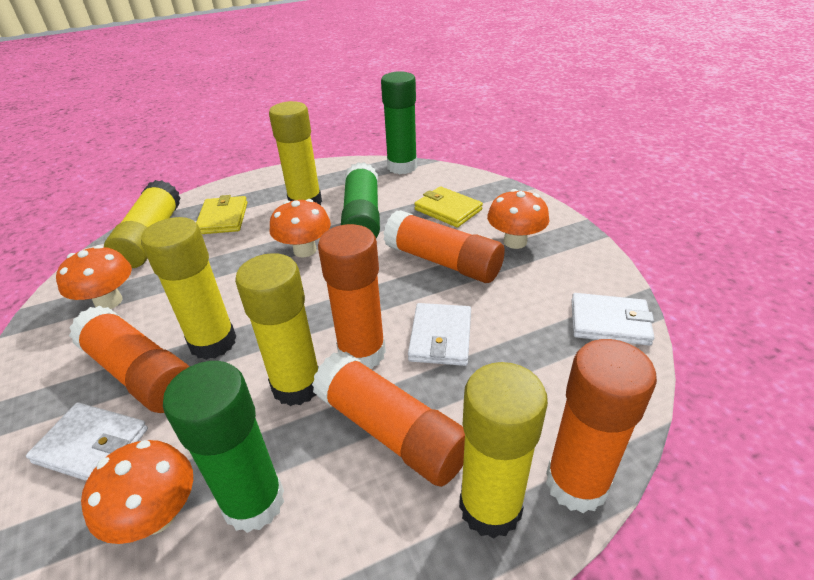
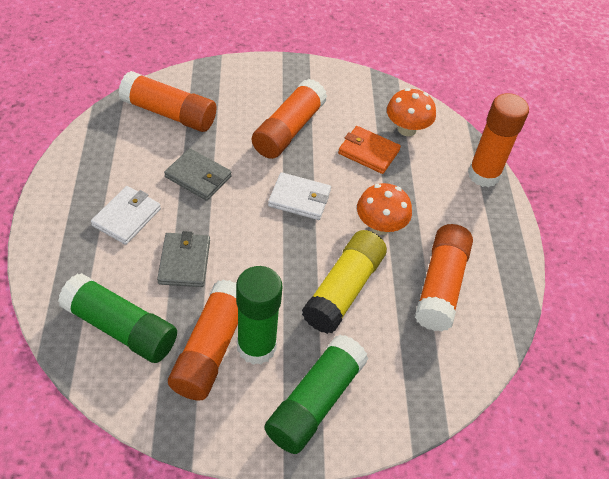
grey wallet: 0 -> 2
orange mushroom: 4 -> 2
orange wallet: 0 -> 1
white wallet: 3 -> 2
yellow glue stick: 5 -> 1
yellow wallet: 2 -> 0

